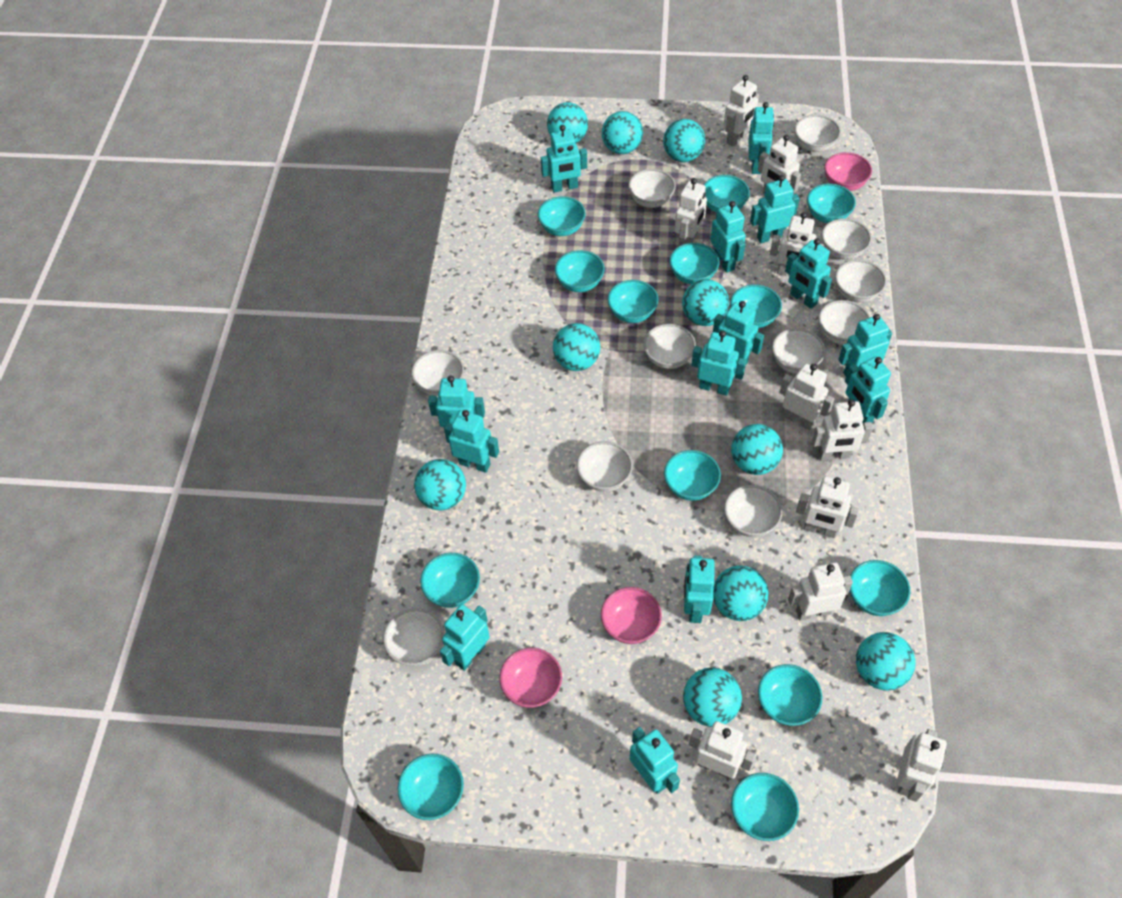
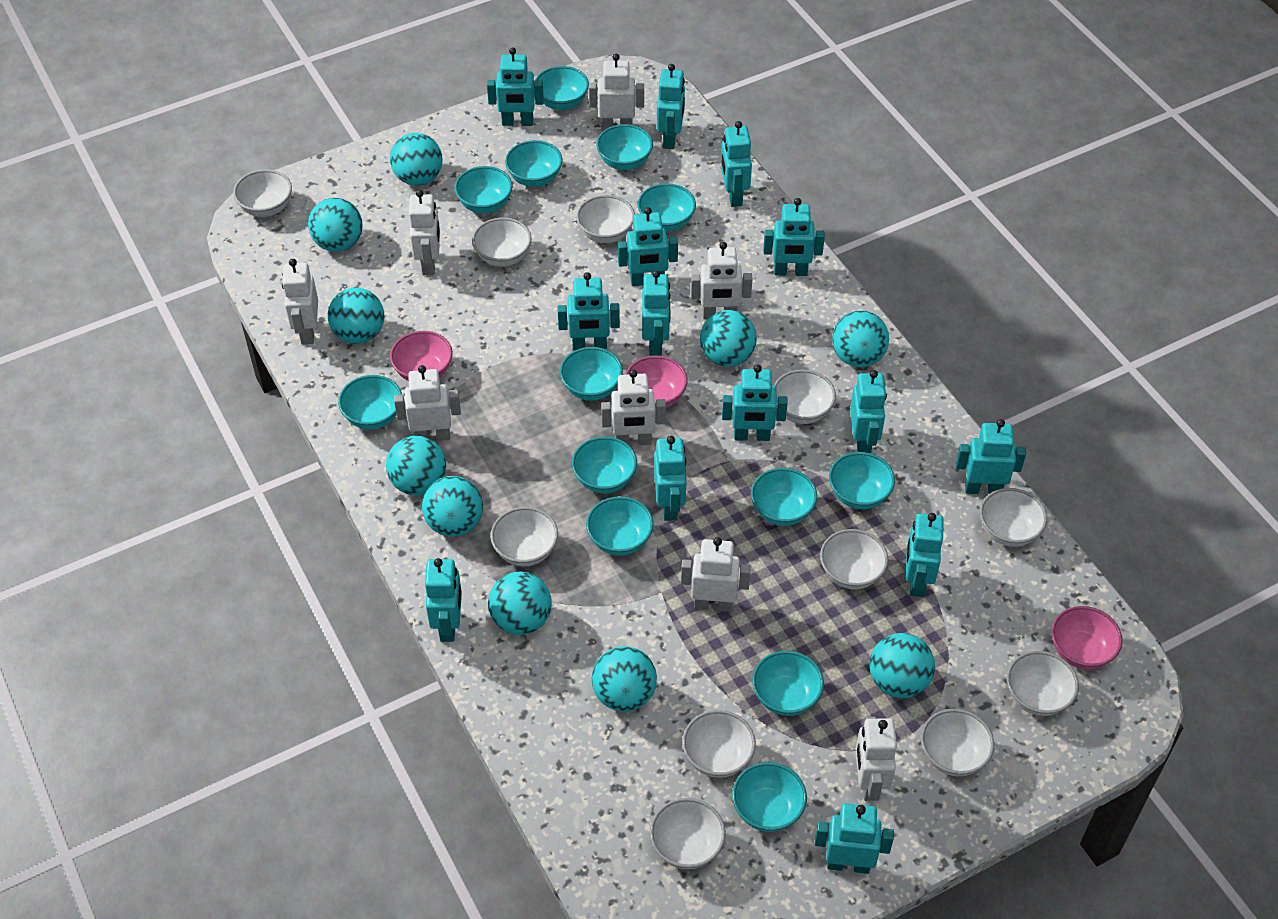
white robot: 10 -> 8

